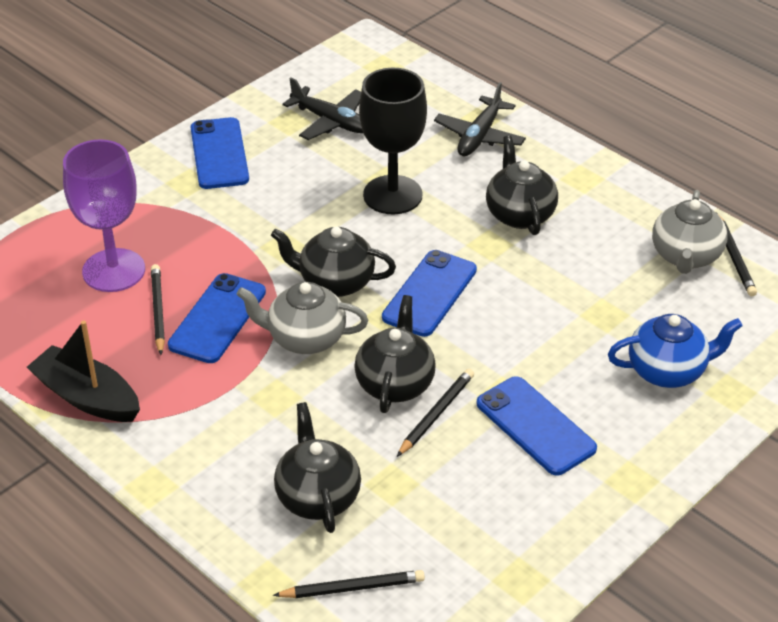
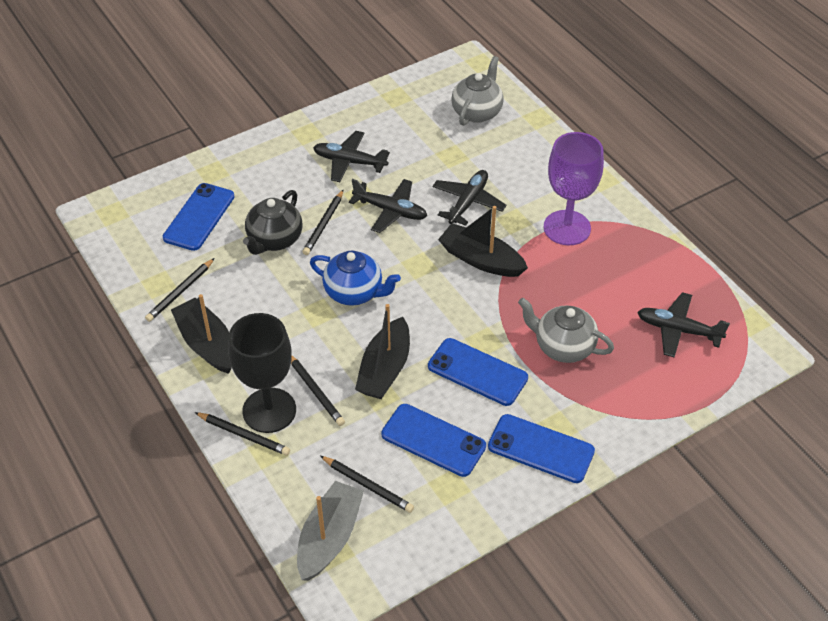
black boat: 1 -> 3
black pencil: 4 -> 5
black plane: 2 -> 4
black teapot: 4 -> 1
grey boat: 0 -> 1

